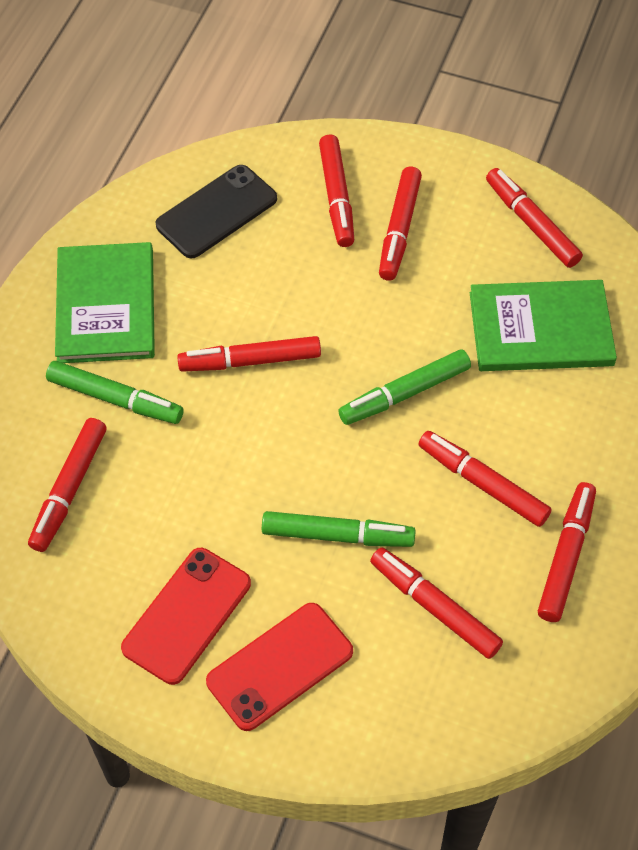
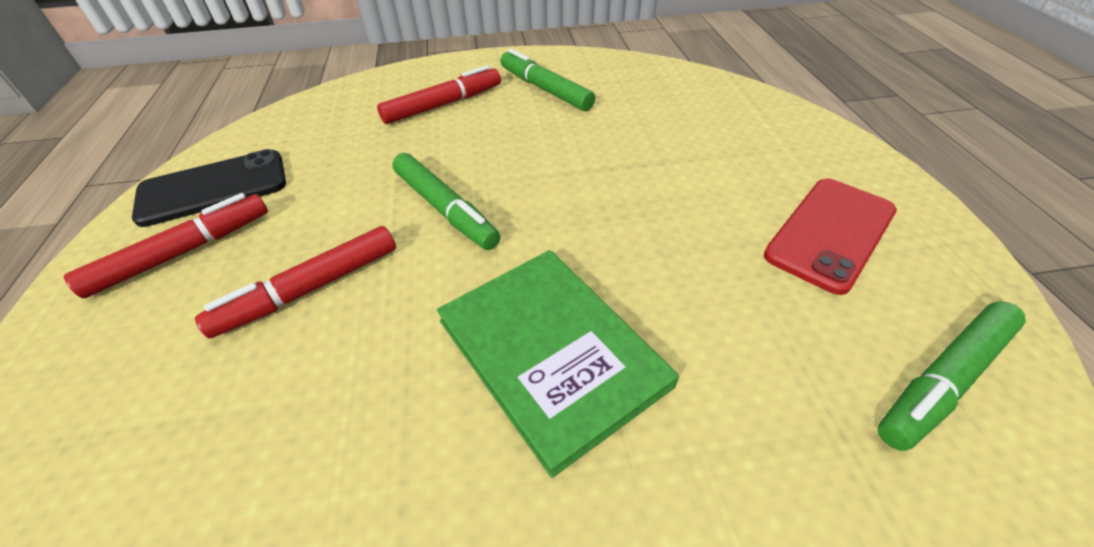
green book: 2 -> 1
red marker: 8 -> 3
red phone: 2 -> 1

